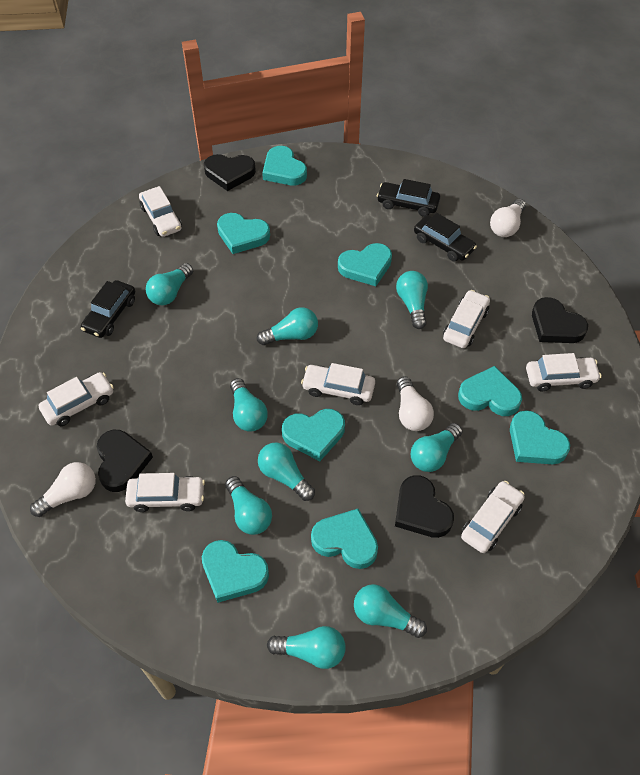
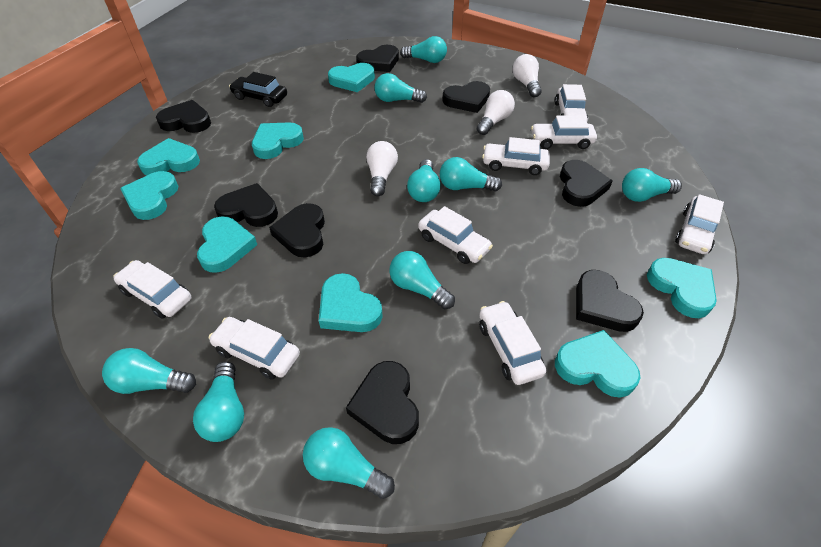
black car: 3 -> 1
black heart: 4 -> 8
white car: 7 -> 8

